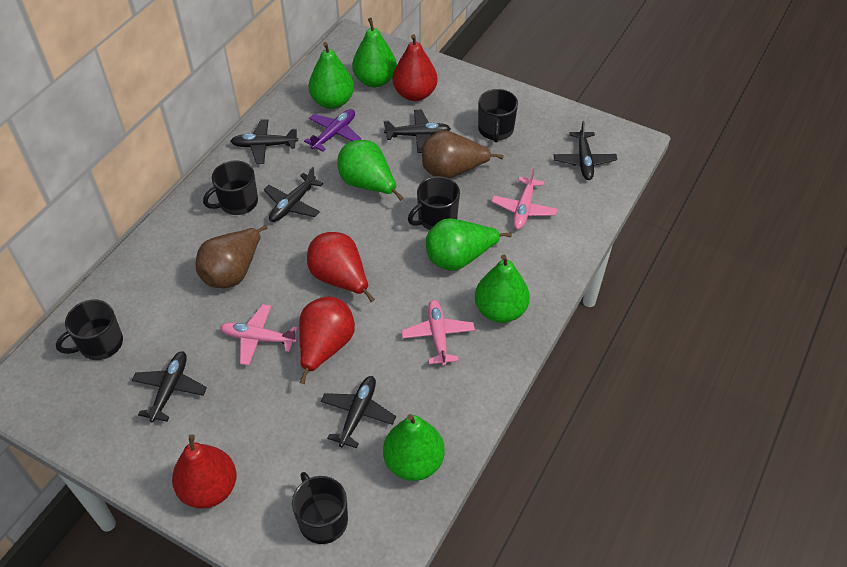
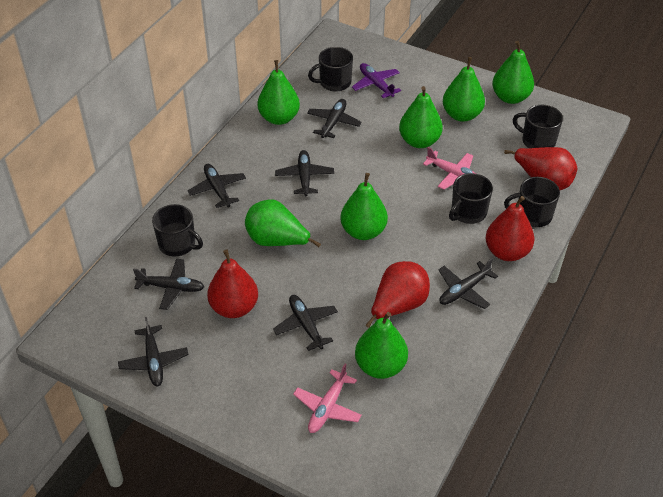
black plane: 6 -> 7
brown pear: 2 -> 0
green pear: 6 -> 7
pink plane: 3 -> 2

